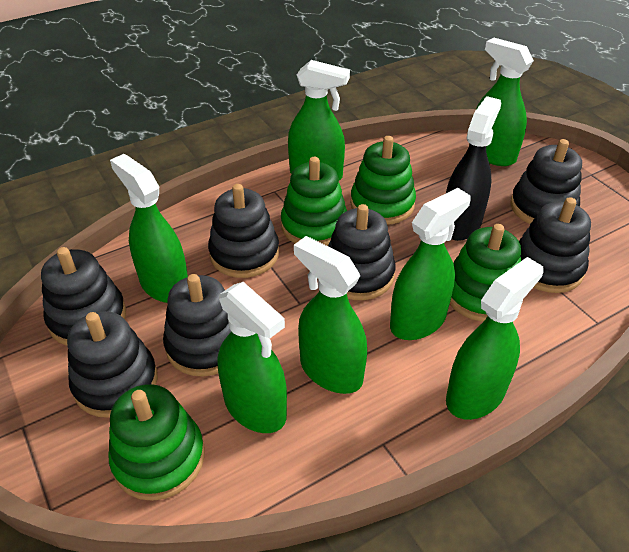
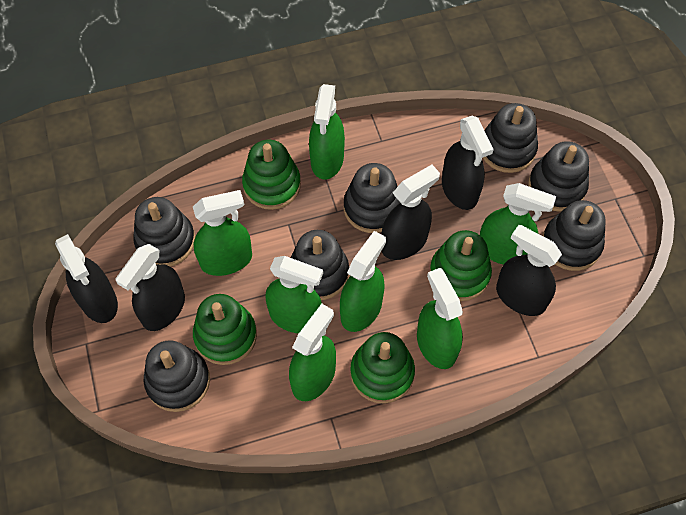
black spray bottle: 1 -> 5

